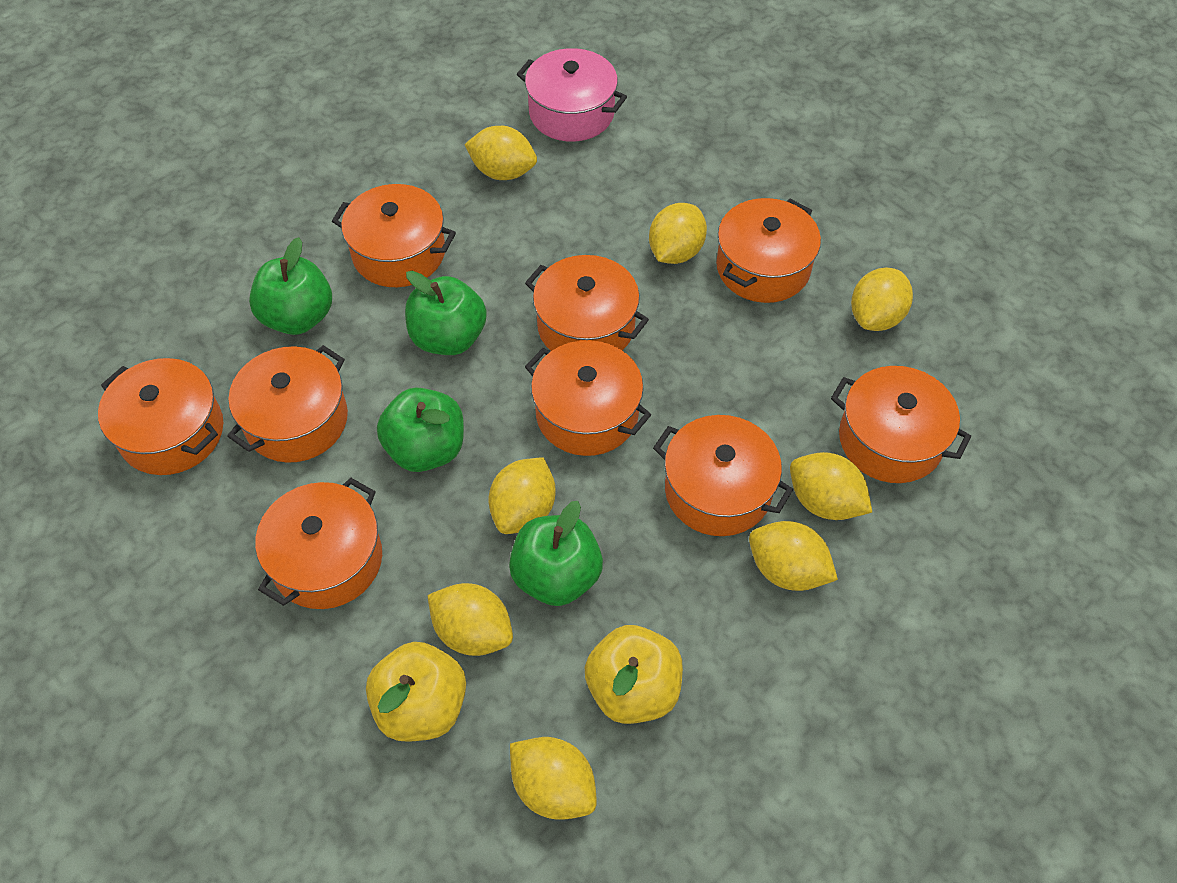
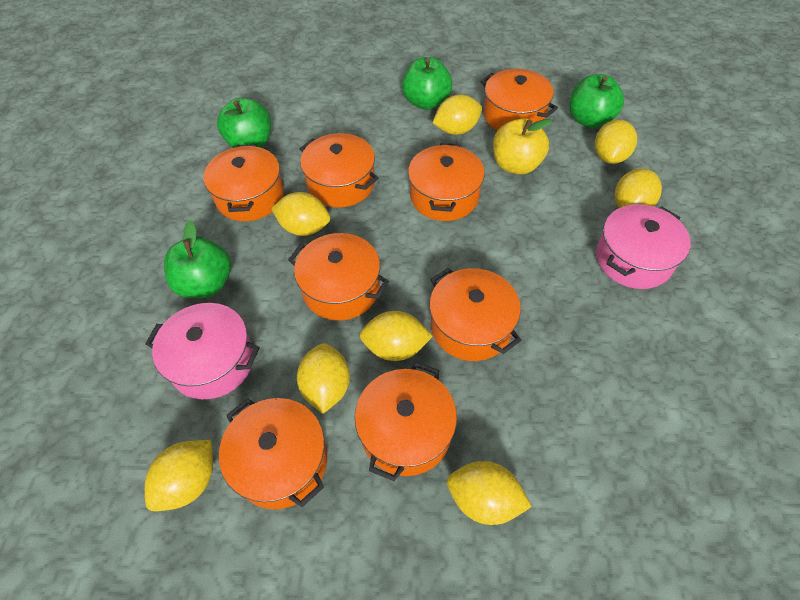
orange pot: 9 -> 8
pink pot: 1 -> 2
yellow apple: 2 -> 1

